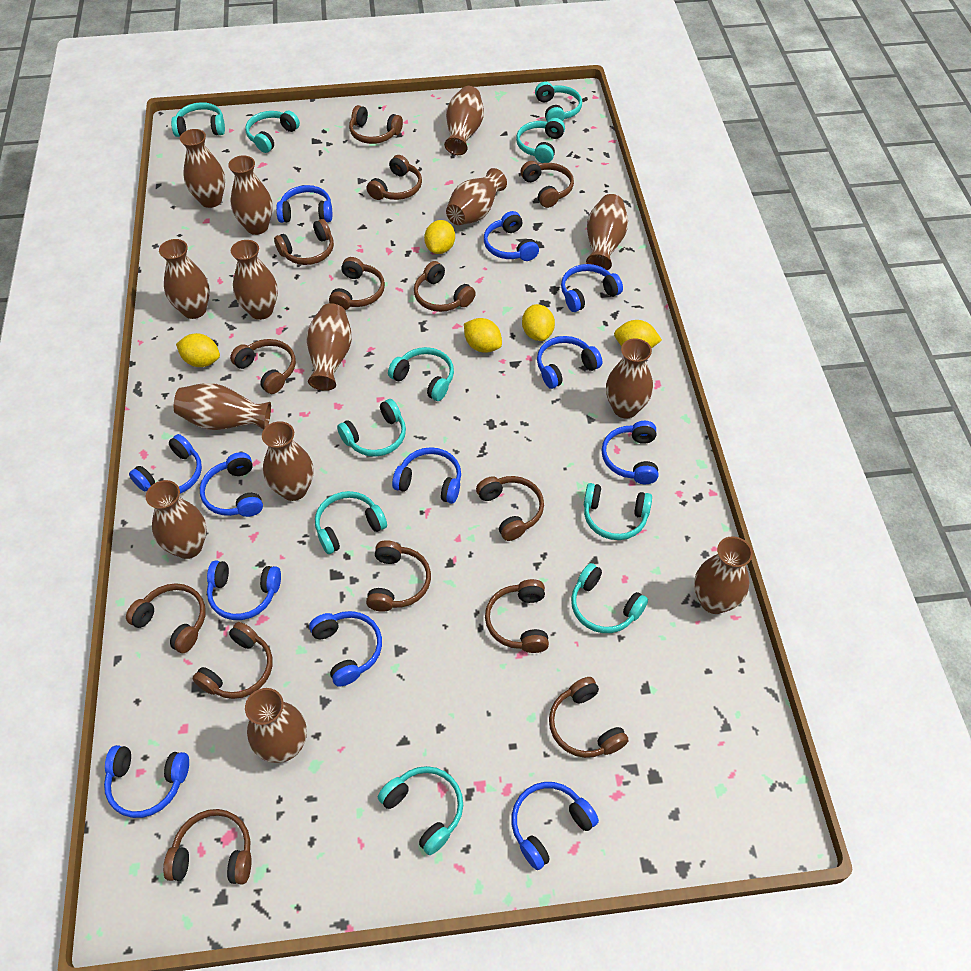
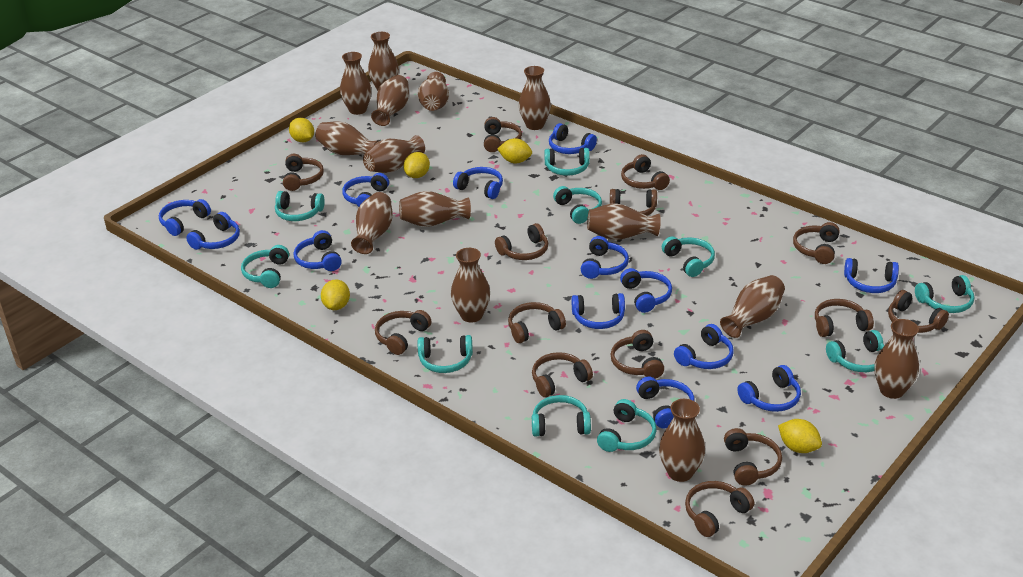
blue headphones: 12 -> 13

